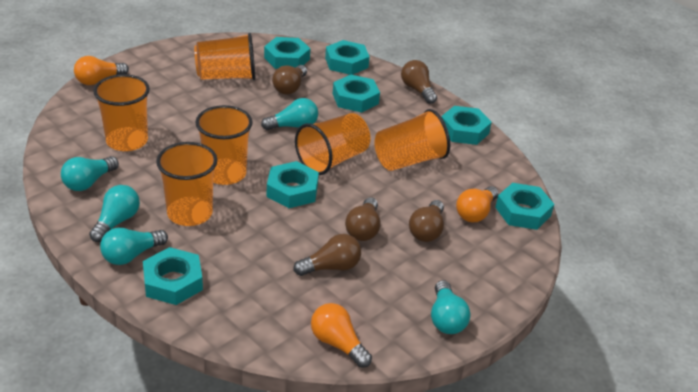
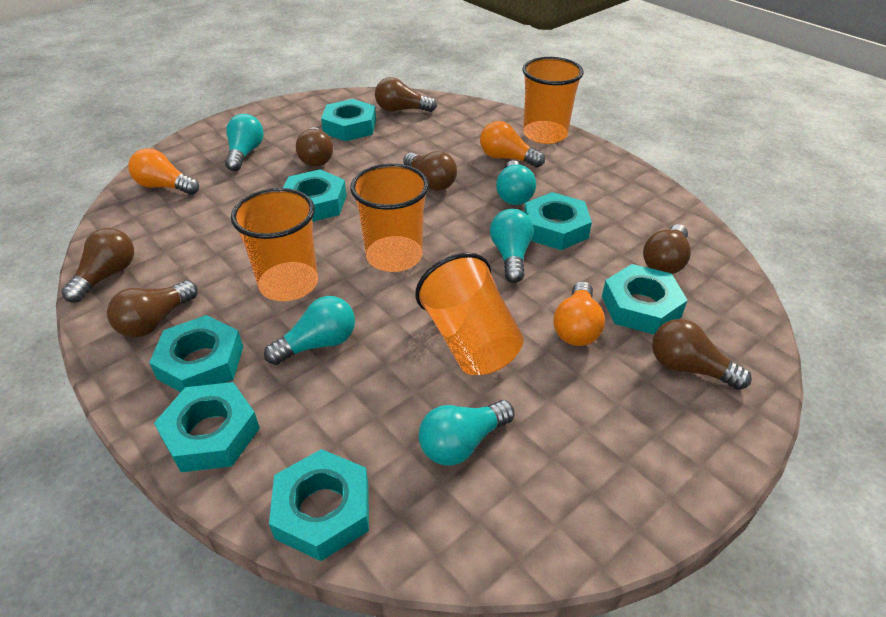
brown light bulb: 5 -> 7
orange cup: 6 -> 4

